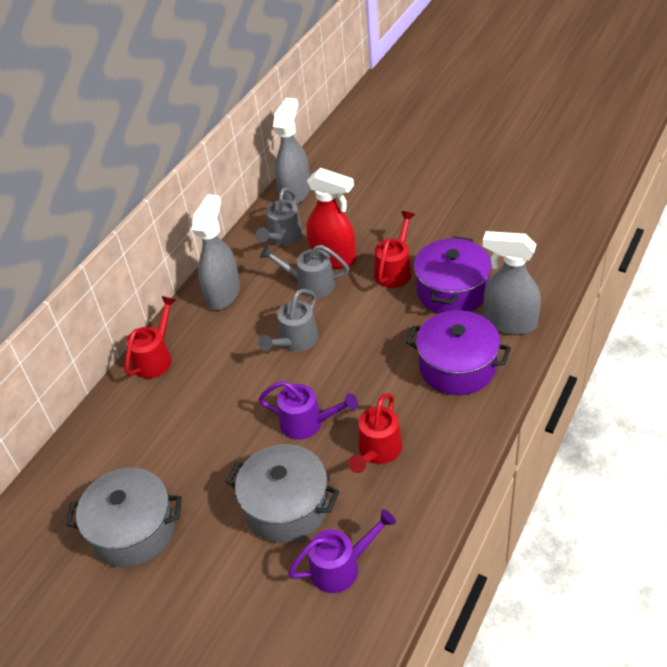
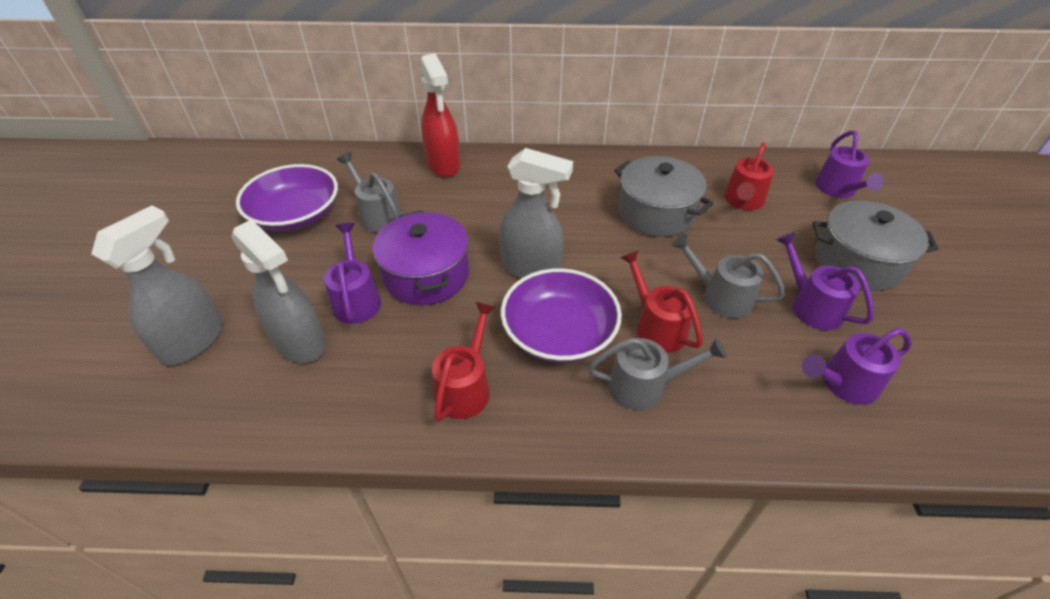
purple bowl: 0 -> 2
purple pot: 2 -> 1
purple watering can: 2 -> 4

